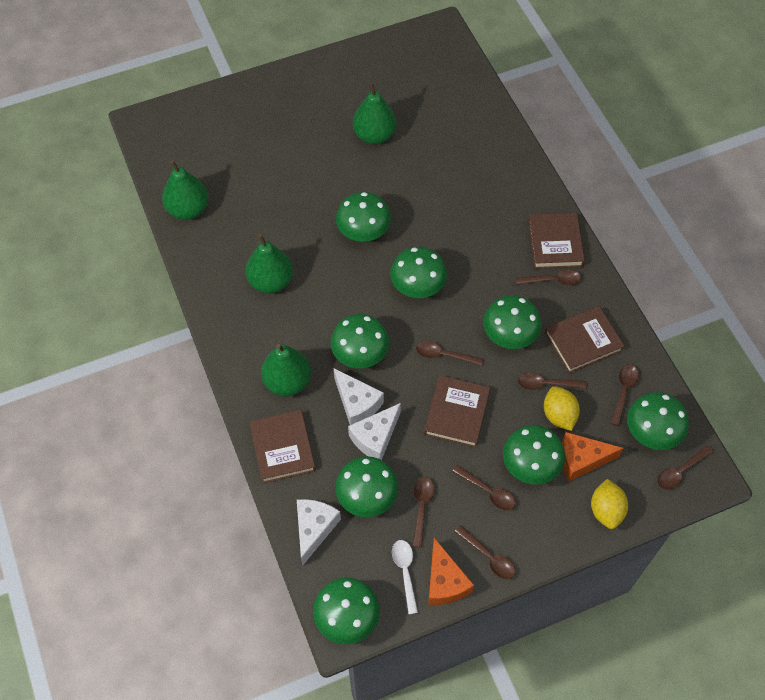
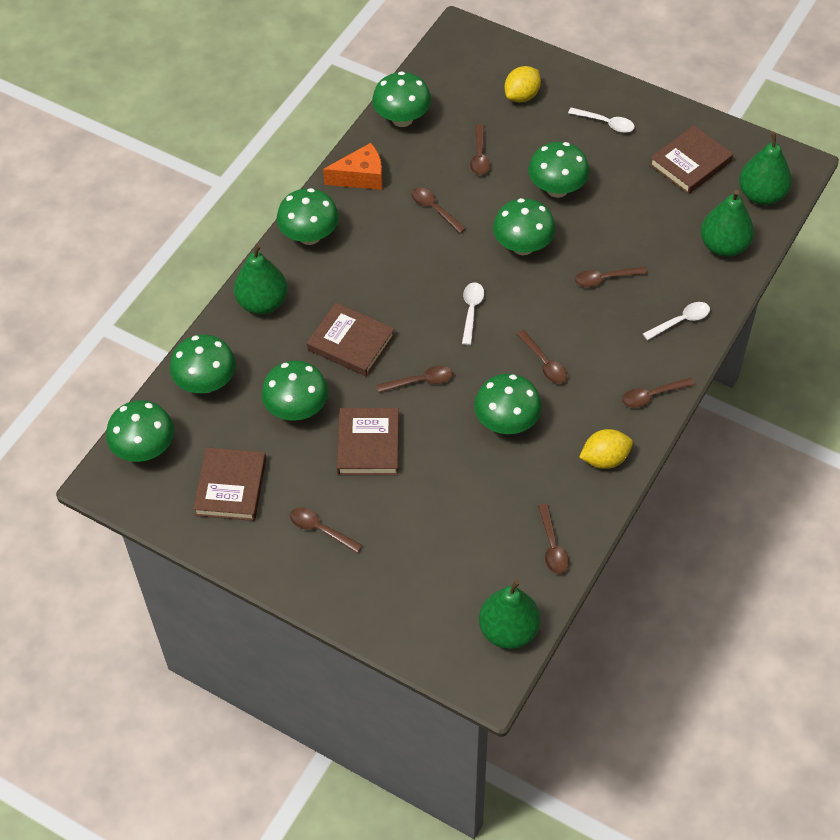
orange cheese: 2 -> 1
white cheese: 3 -> 0
white spoon: 1 -> 3

